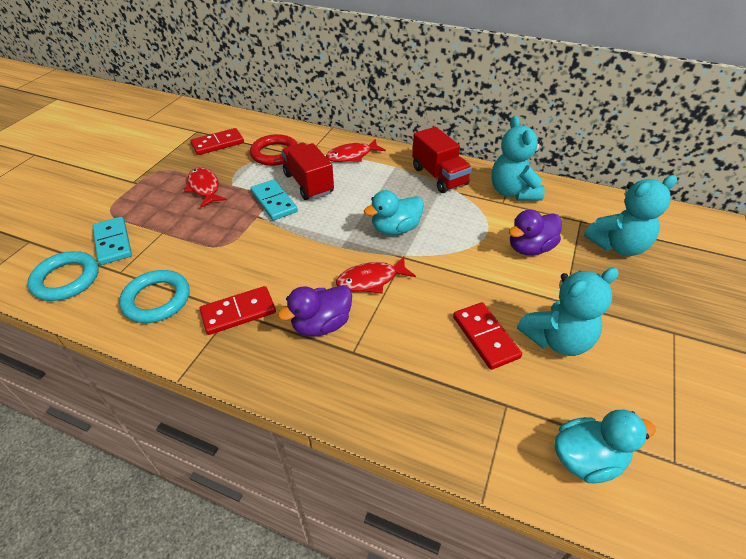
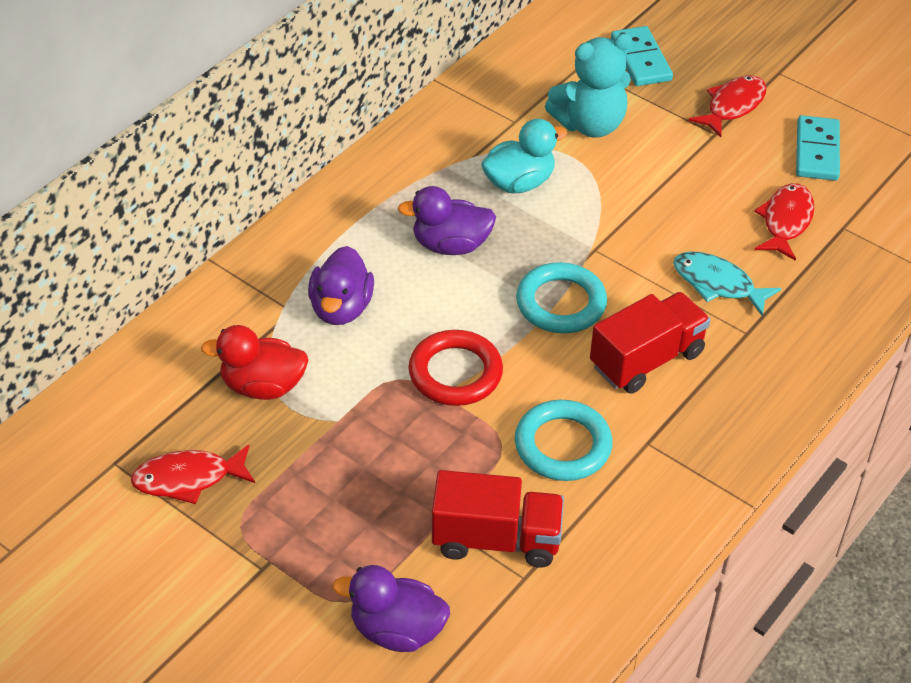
purple duck: 2 -> 3
red domino: 3 -> 0
red duck: 0 -> 1
turquoise duck: 2 -> 1
turquoise fish: 0 -> 1
turquoise teddy bear: 3 -> 1

